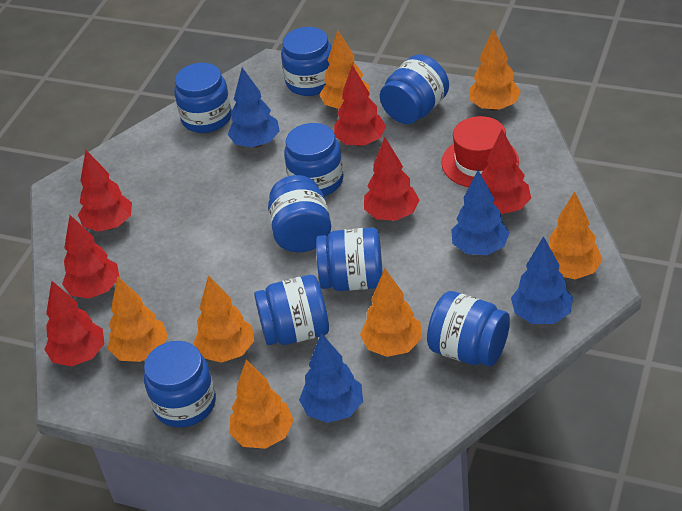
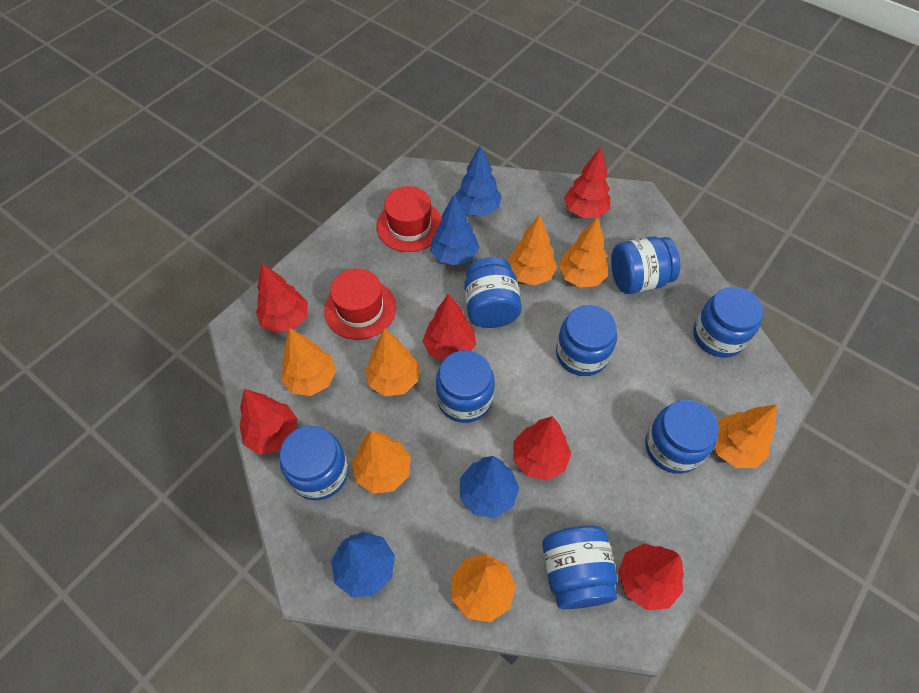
blue jar: 9 -> 8
red hat: 1 -> 2

